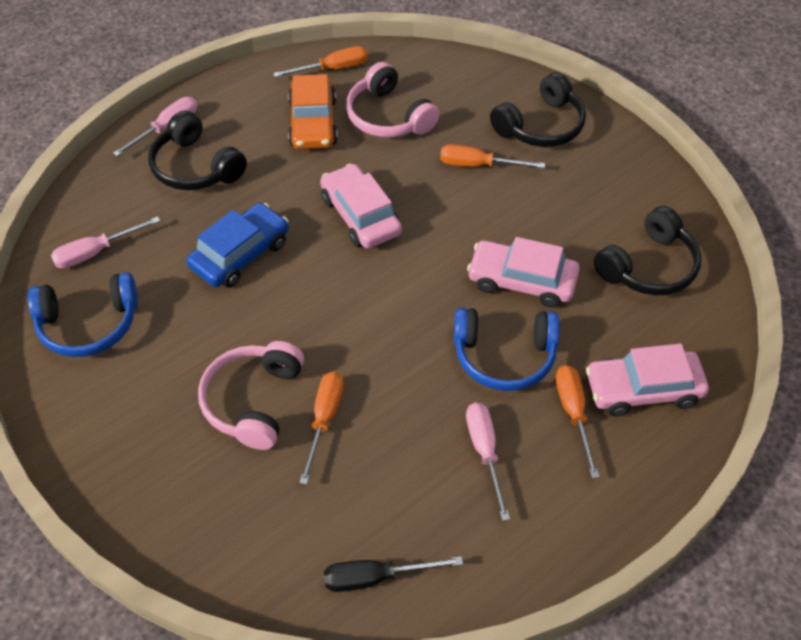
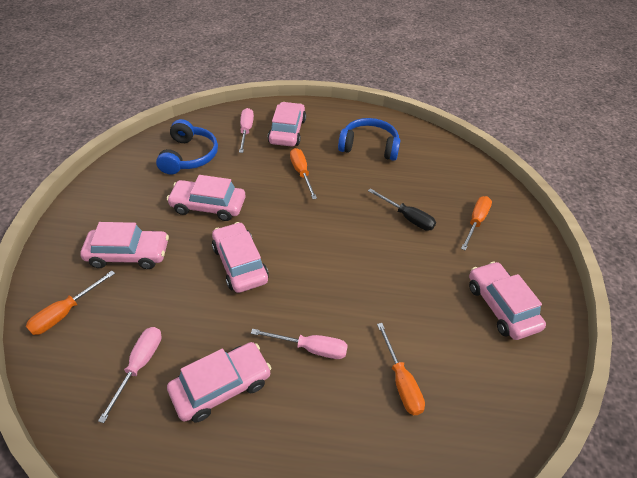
black headphones: 3 -> 0
blue car: 1 -> 0
orange car: 1 -> 0
pink car: 3 -> 6
pink headphones: 2 -> 0

